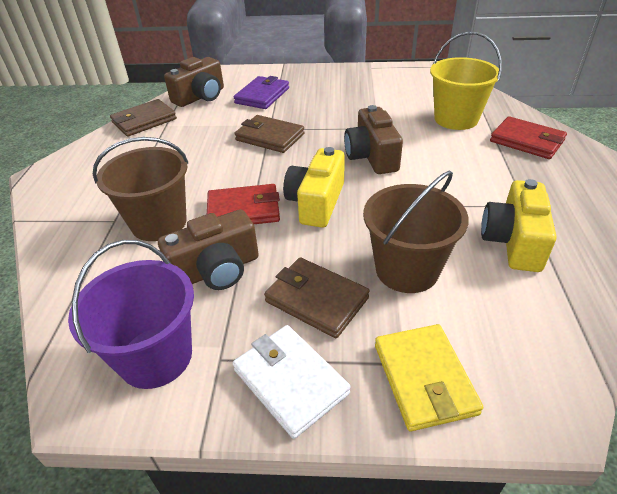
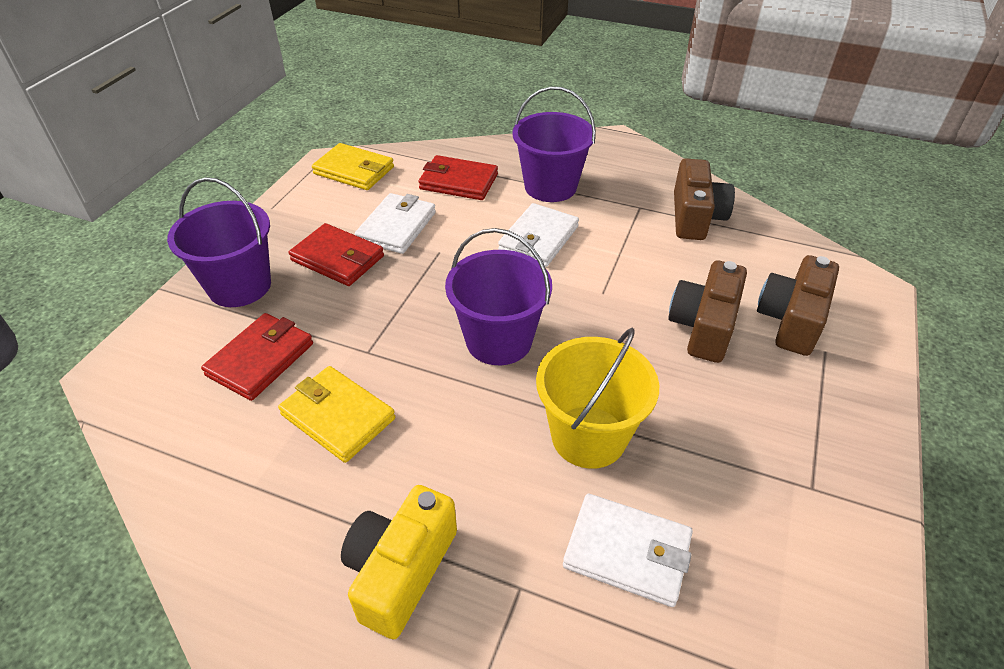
brown bucket: 2 -> 0
brown wallet: 3 -> 0
purple bucket: 1 -> 3
purple wallet: 1 -> 0
red wallet: 2 -> 3
white wallet: 1 -> 3
yellow camera: 2 -> 1
yellow wallet: 1 -> 2

